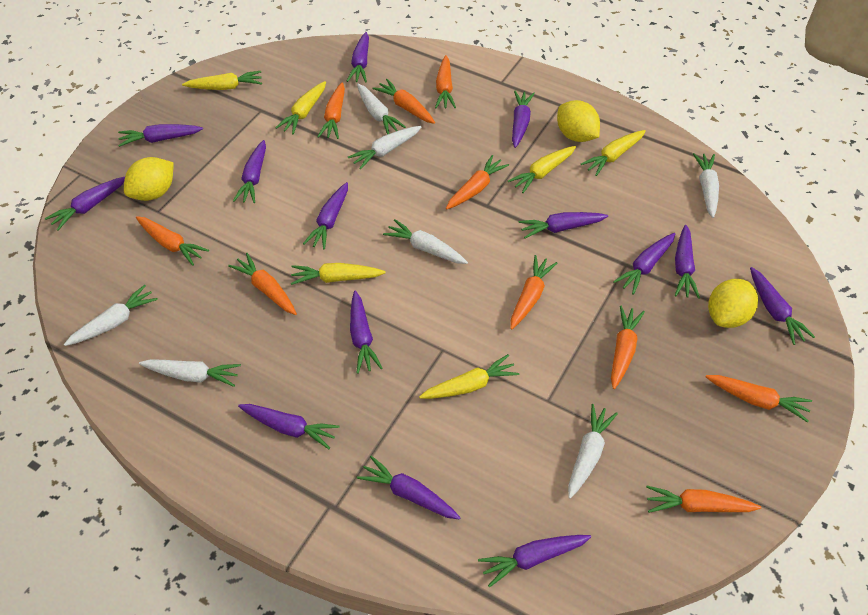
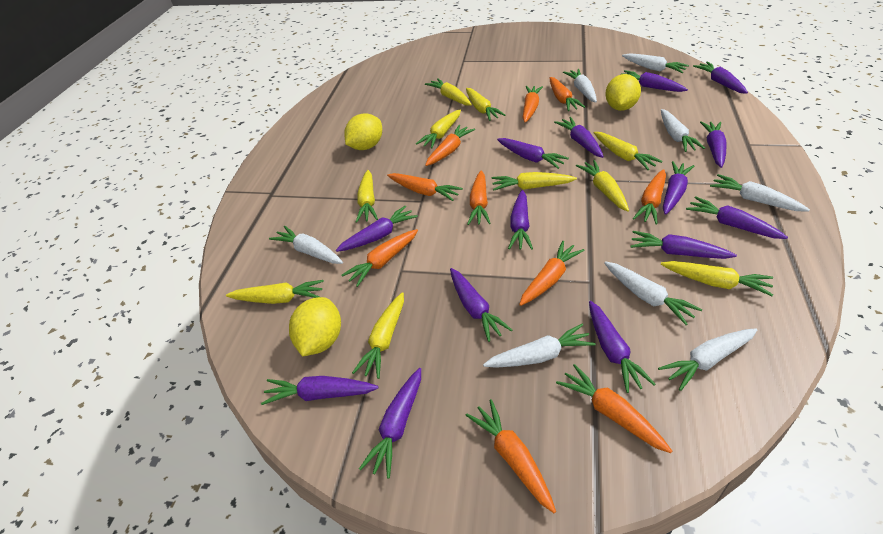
white carrot: 7 -> 8
yellow carrot: 6 -> 10

